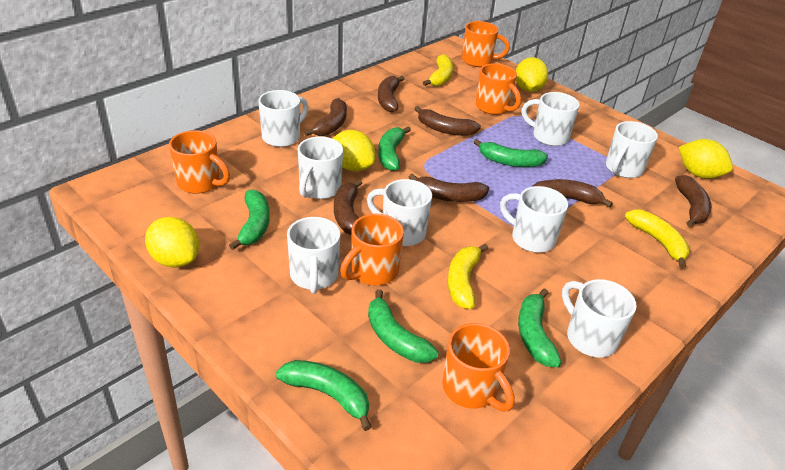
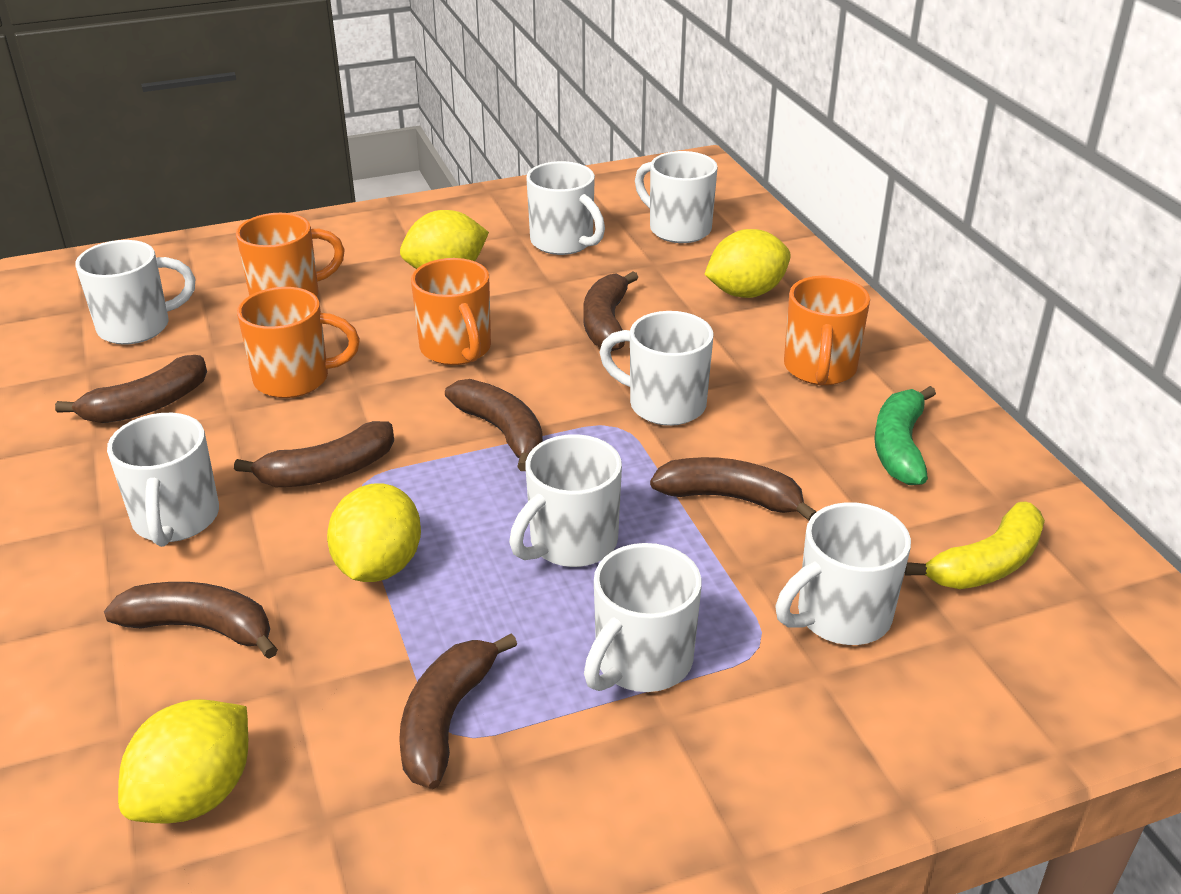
green banana: 6 -> 1
orange mug: 5 -> 4
yellow banana: 3 -> 1

